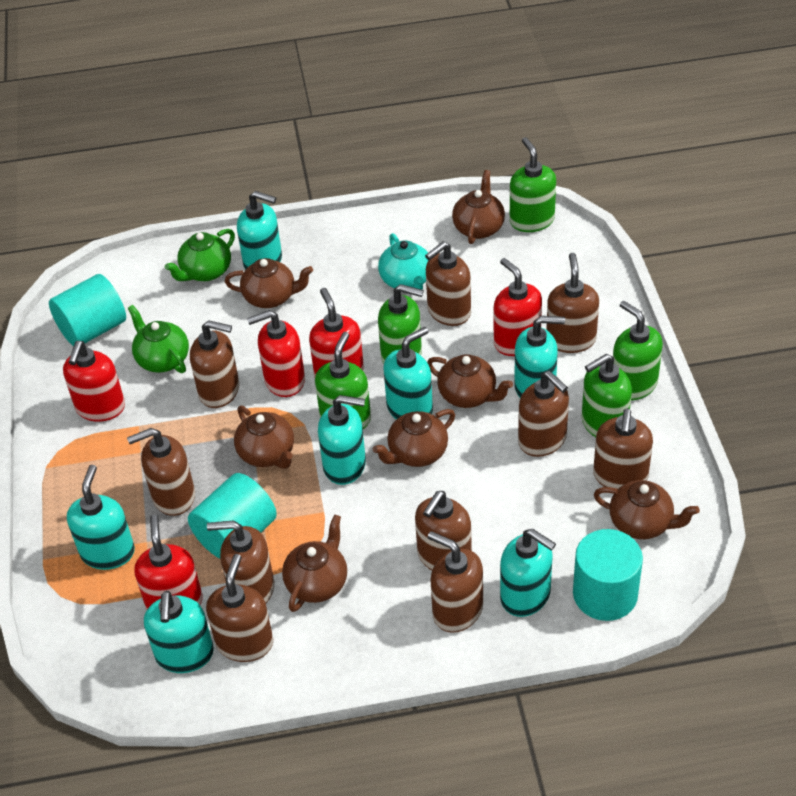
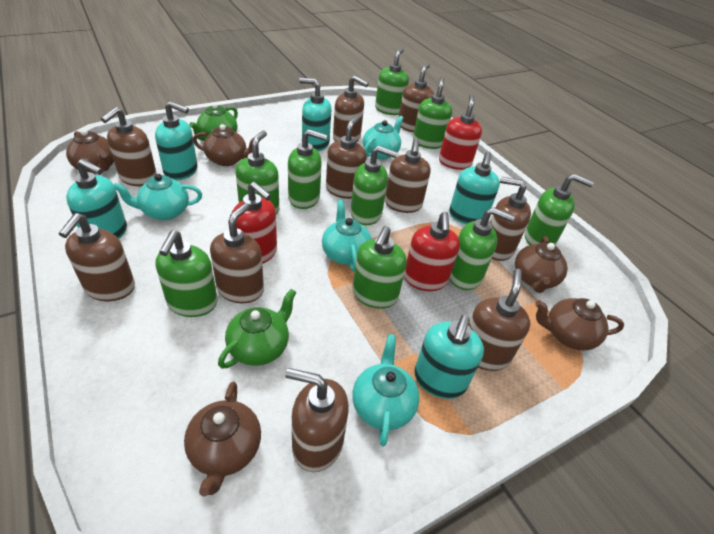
brown teapot: 7 -> 5
green soap dispenser: 5 -> 9
red soap dispenser: 5 -> 3
turquoise cylinder: 3 -> 0
turquoise soap dispenser: 7 -> 5
turquoise teapot: 1 -> 4

